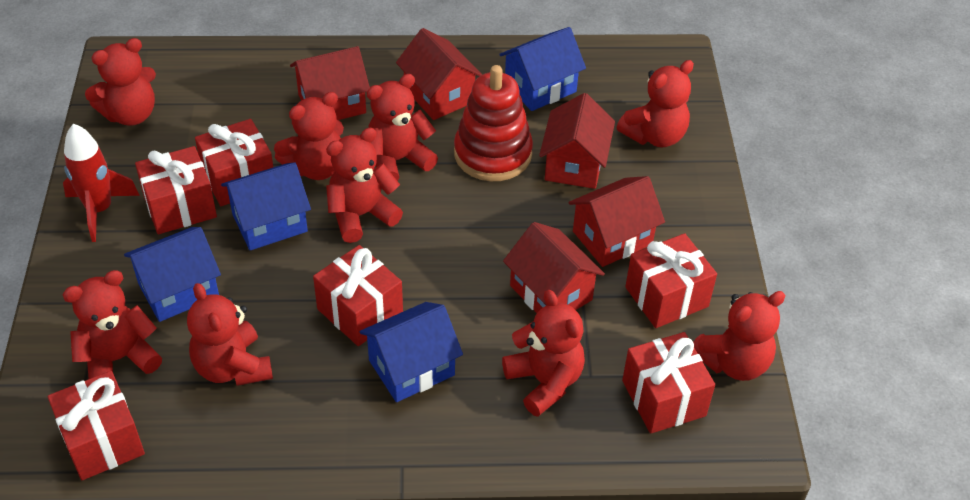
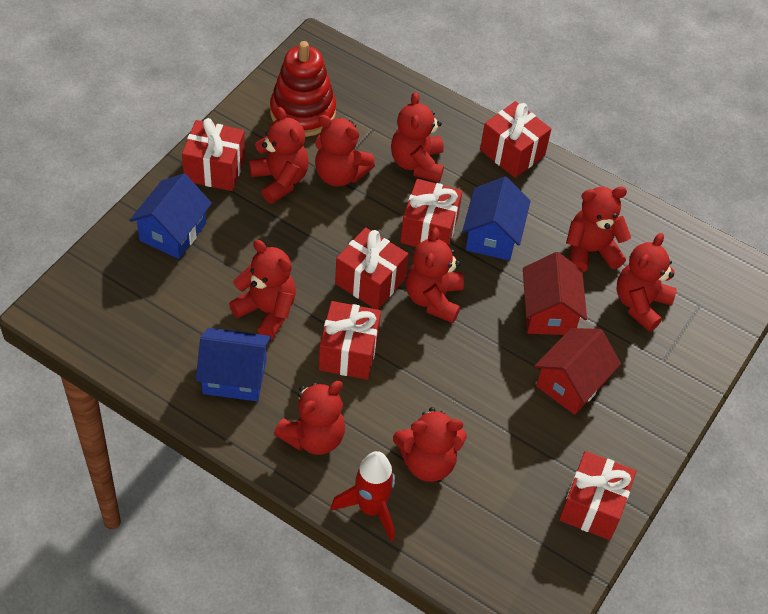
blue house: 4 -> 3
red house: 5 -> 2

